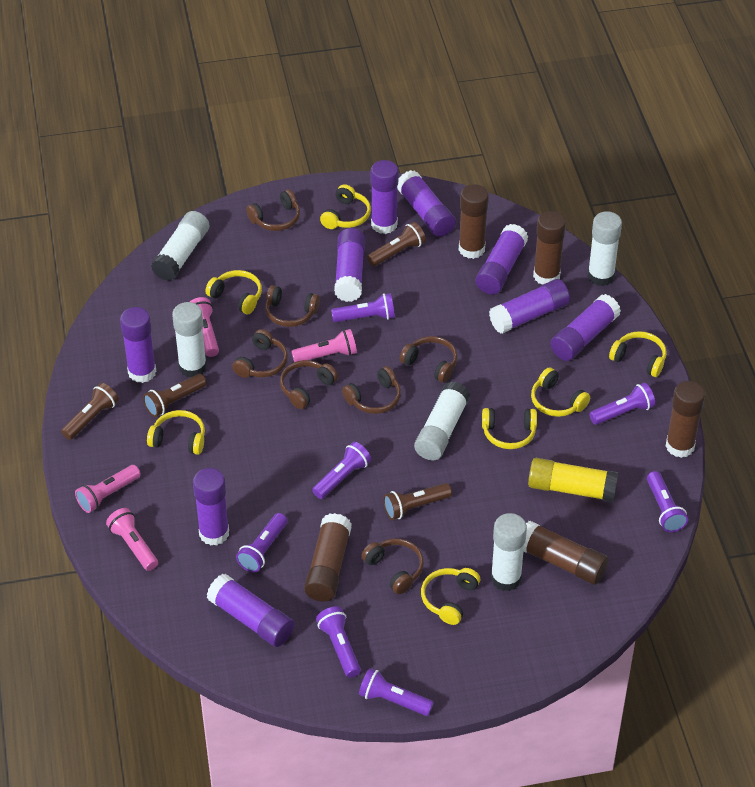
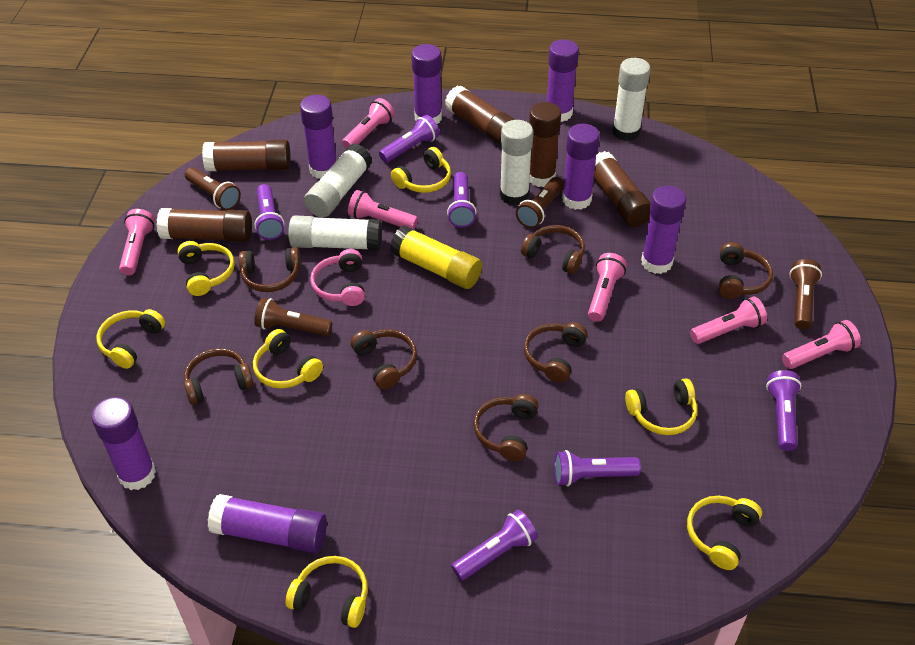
pink flashlight: 4 -> 6
pink headphones: 0 -> 1
purple flashlight: 7 -> 6
purple glue stick: 9 -> 7
white glue stick: 5 -> 4

